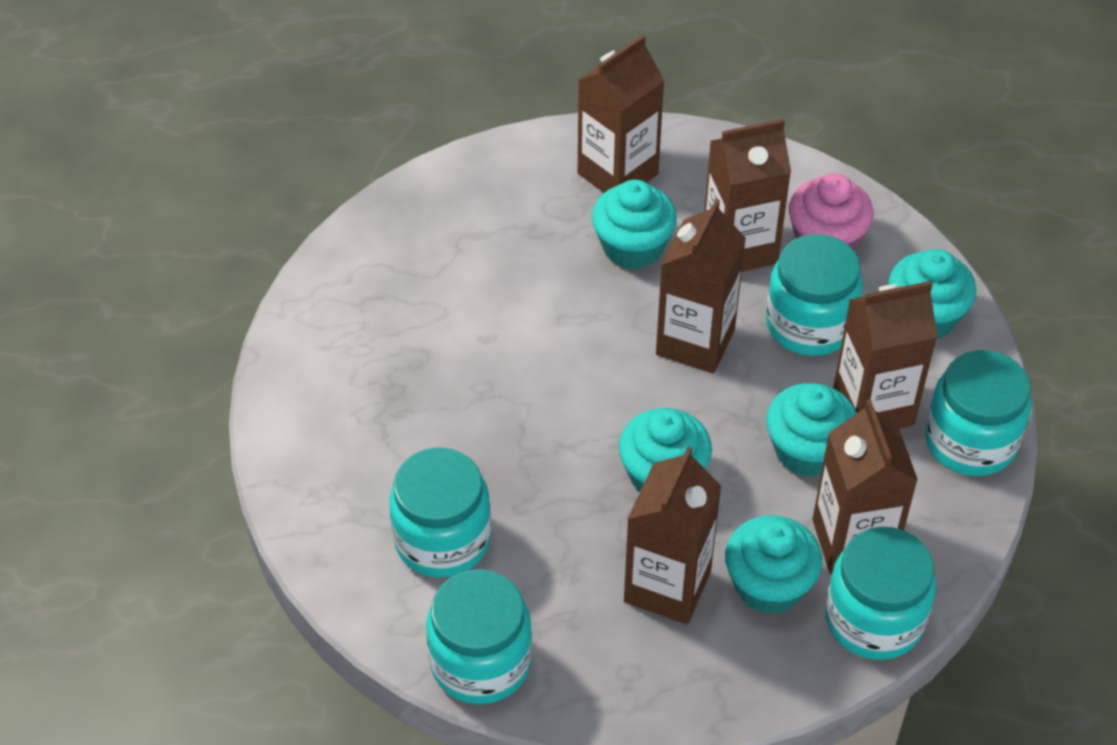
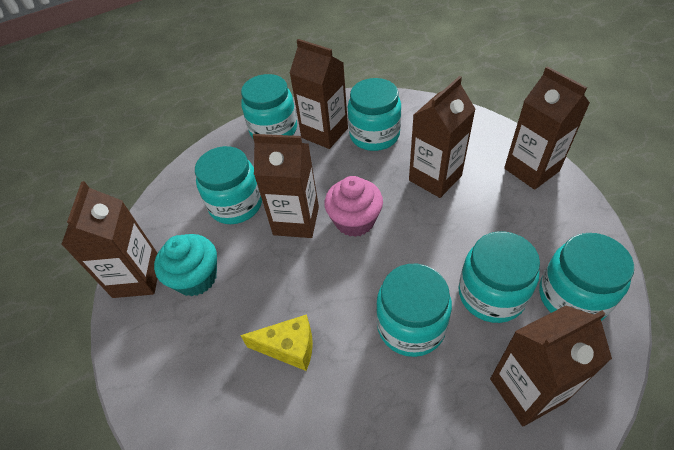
turquoise cupcake: 5 -> 1
turquoise jar: 5 -> 6
yellow cheese: 0 -> 1

